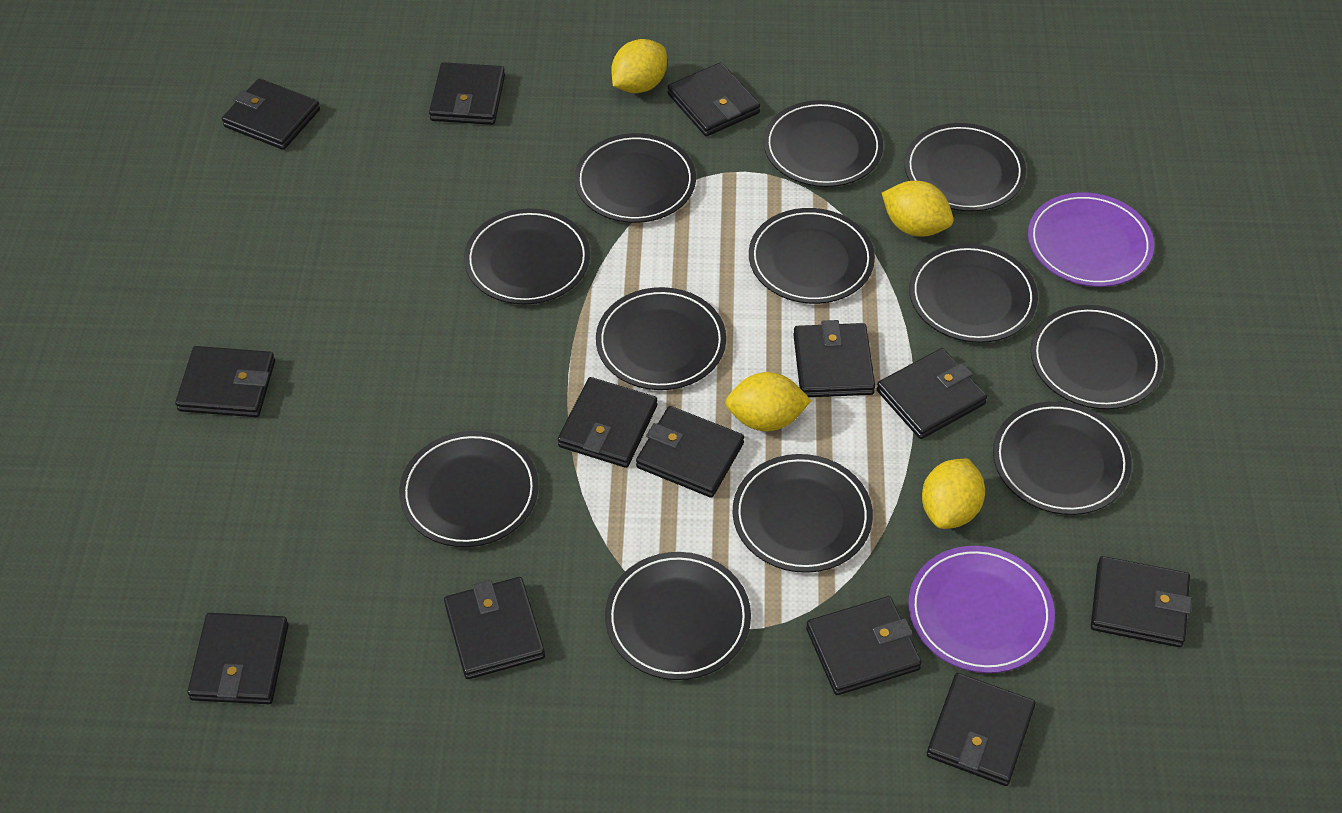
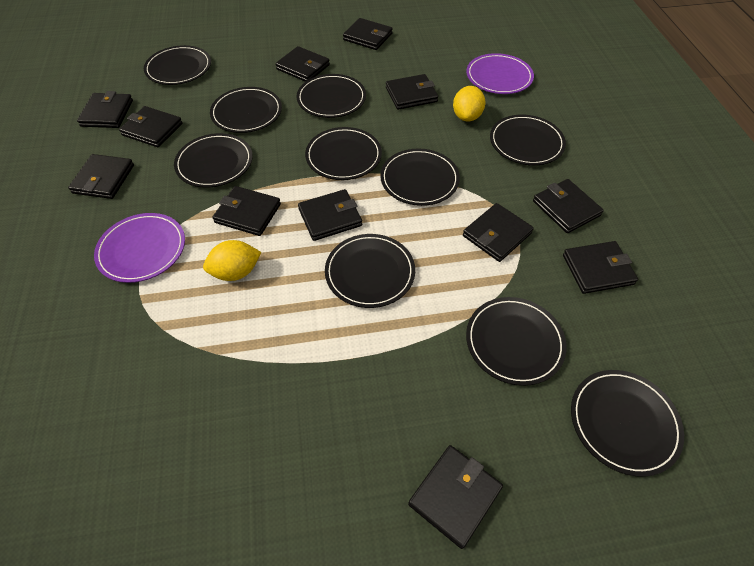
black plate: 12 -> 10
black wallet: 13 -> 12
yellow lemon: 4 -> 2

